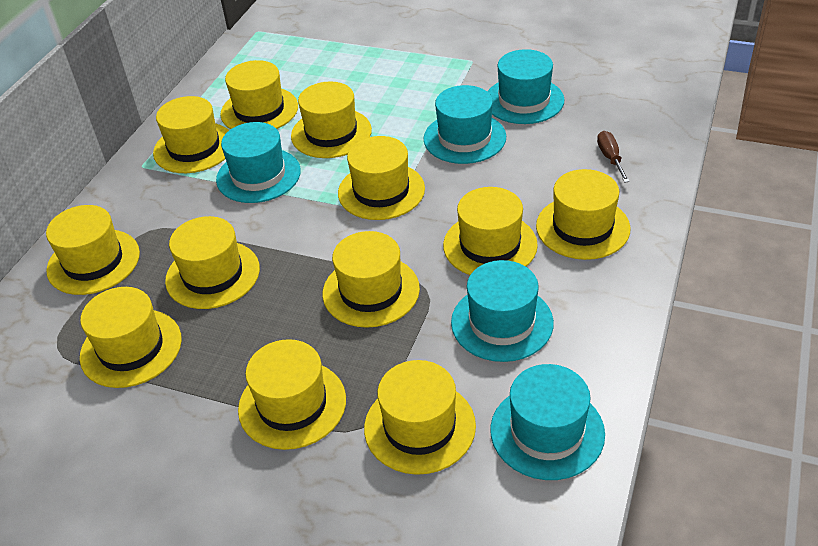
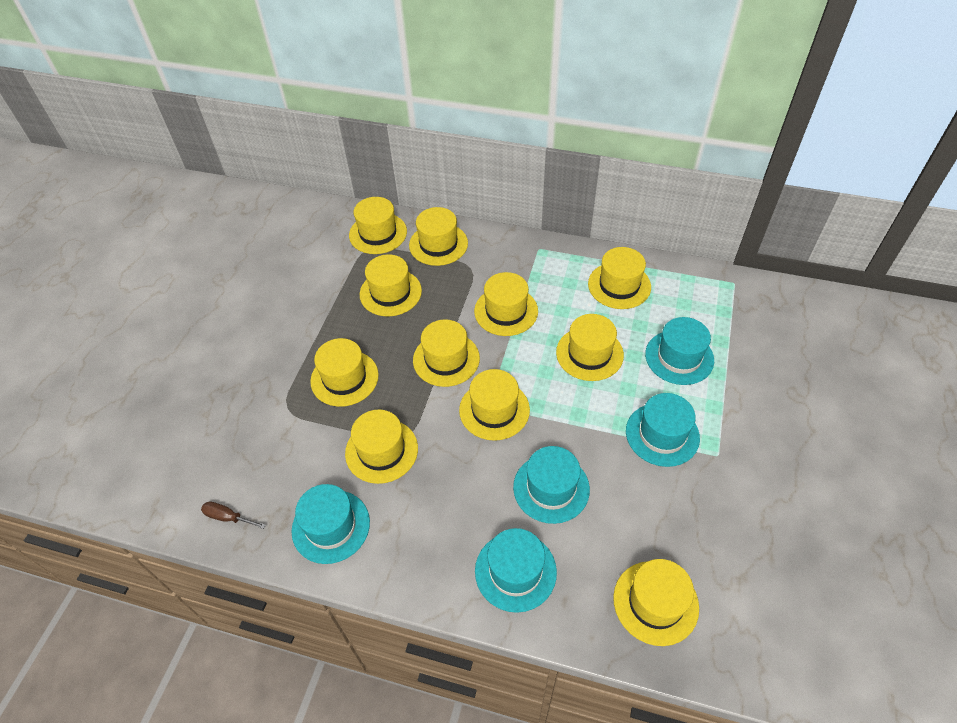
yellow hat: 12 -> 11

